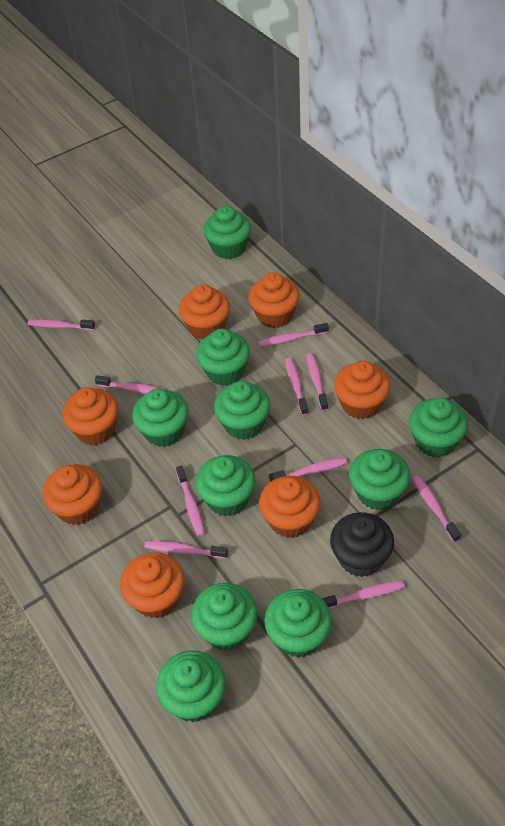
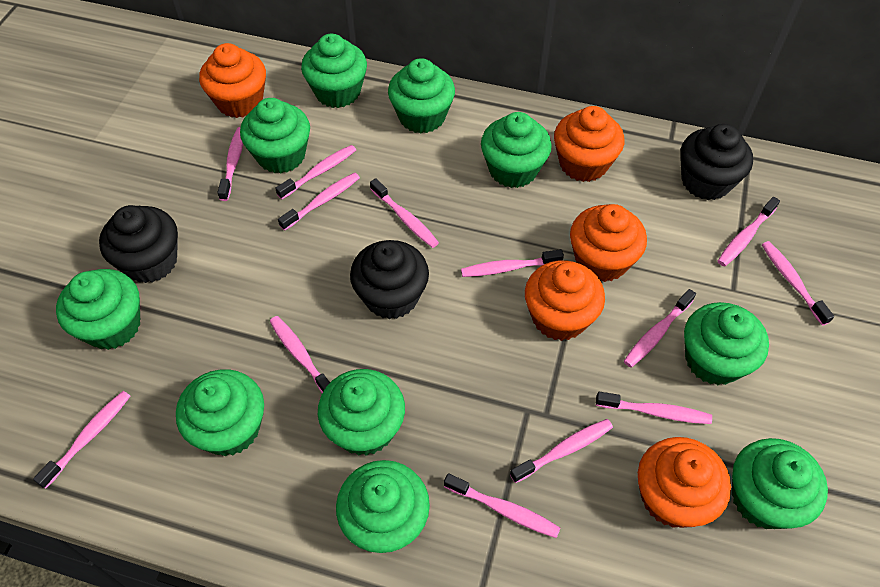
black cupcake: 1 -> 3
orange cupcake: 7 -> 5
pink toothbrush: 10 -> 13

